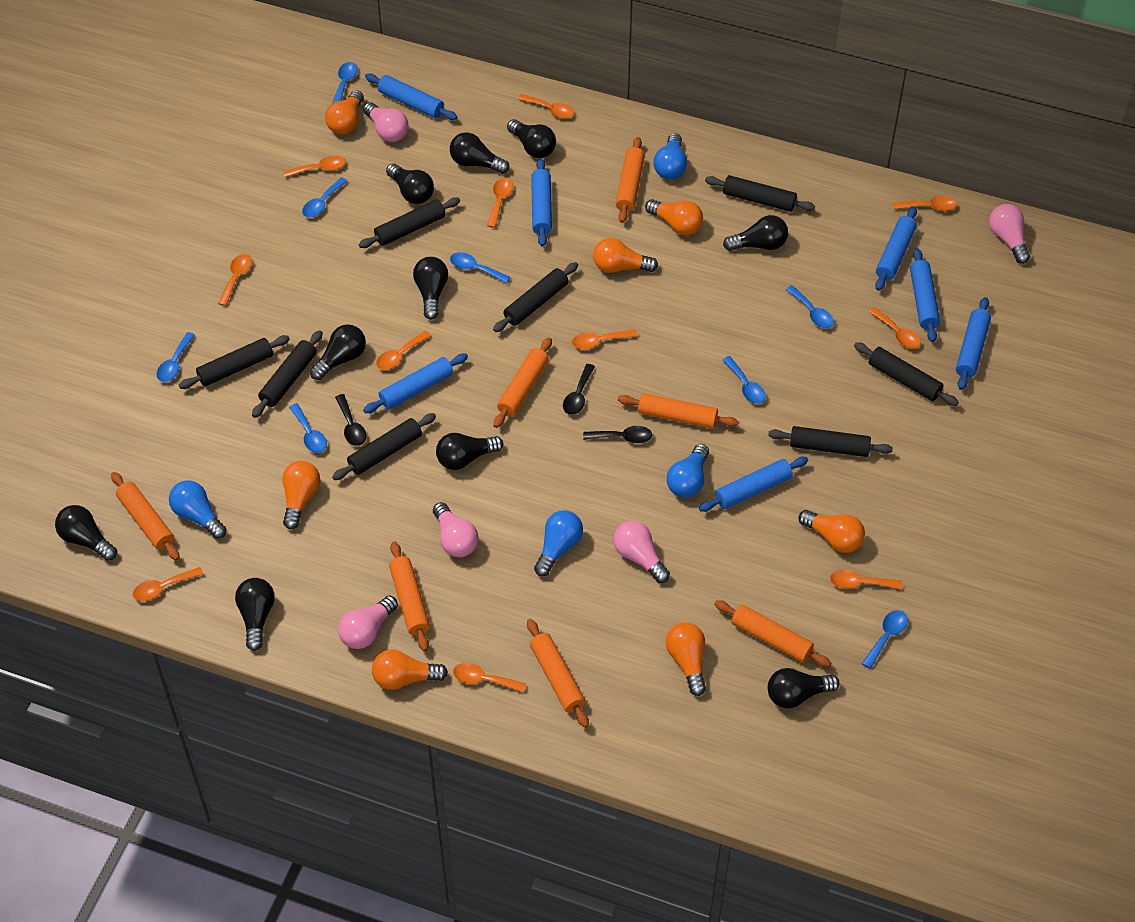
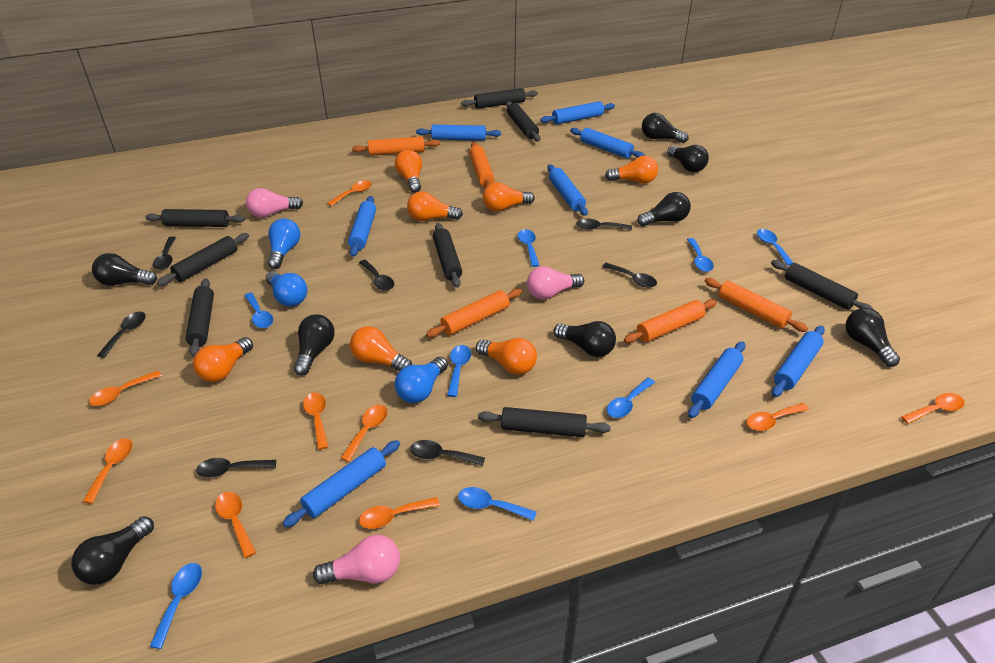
black light bulb: 10 -> 8
black spoon: 3 -> 7
blue light bulb: 4 -> 3
blue rolling pin: 7 -> 8
orange rolling pin: 7 -> 5
orange spoon: 11 -> 9
pink light bulb: 5 -> 3

